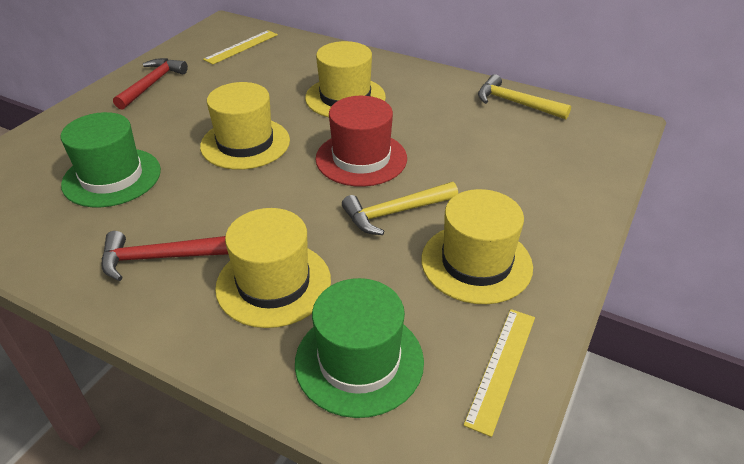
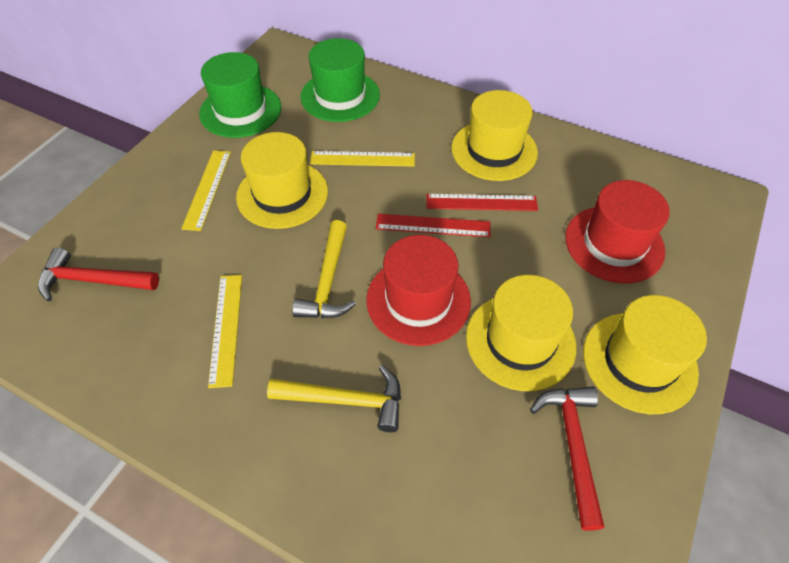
red hat: 1 -> 2
red ruler: 0 -> 2
yellow ruler: 2 -> 3

